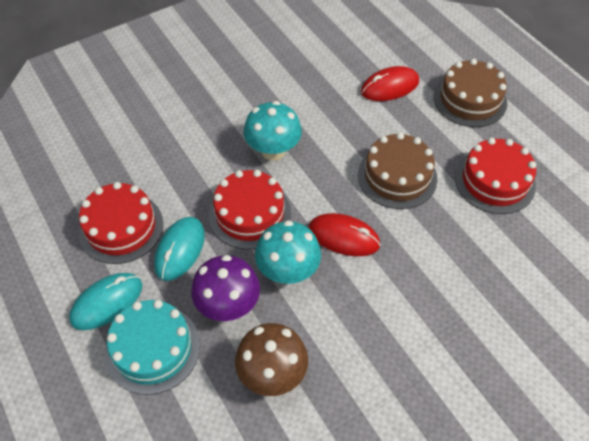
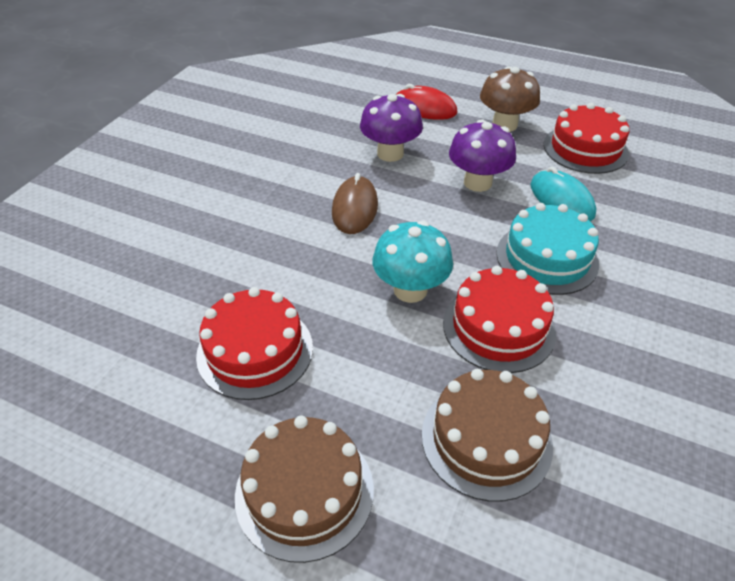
brown mouse: 0 -> 1
purple mushroom: 1 -> 2
red mouse: 2 -> 1
turquoise mouse: 2 -> 1
turquoise mushroom: 2 -> 1

